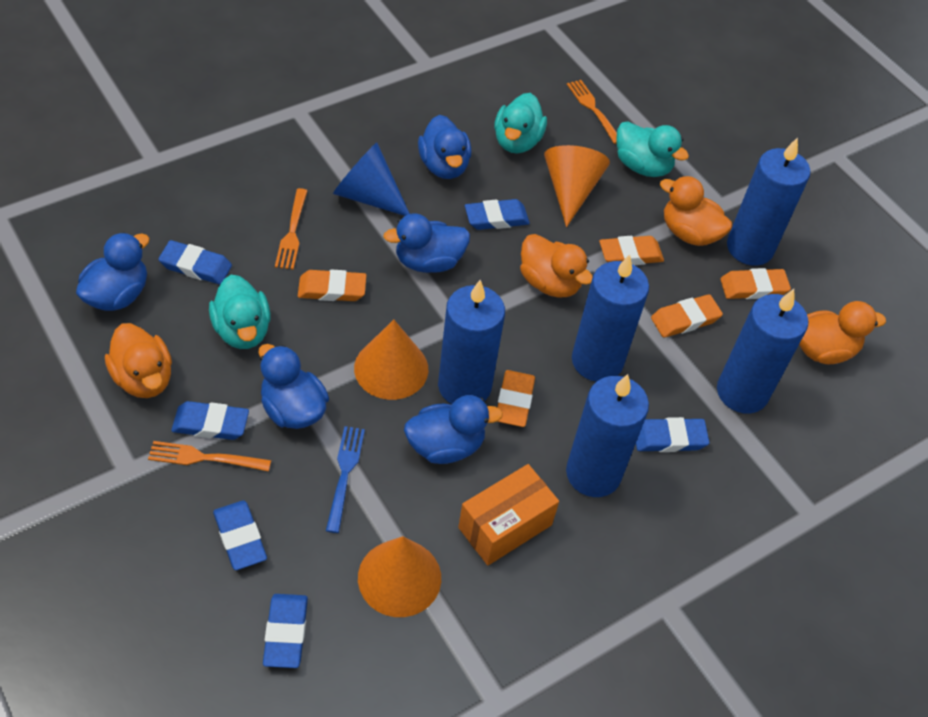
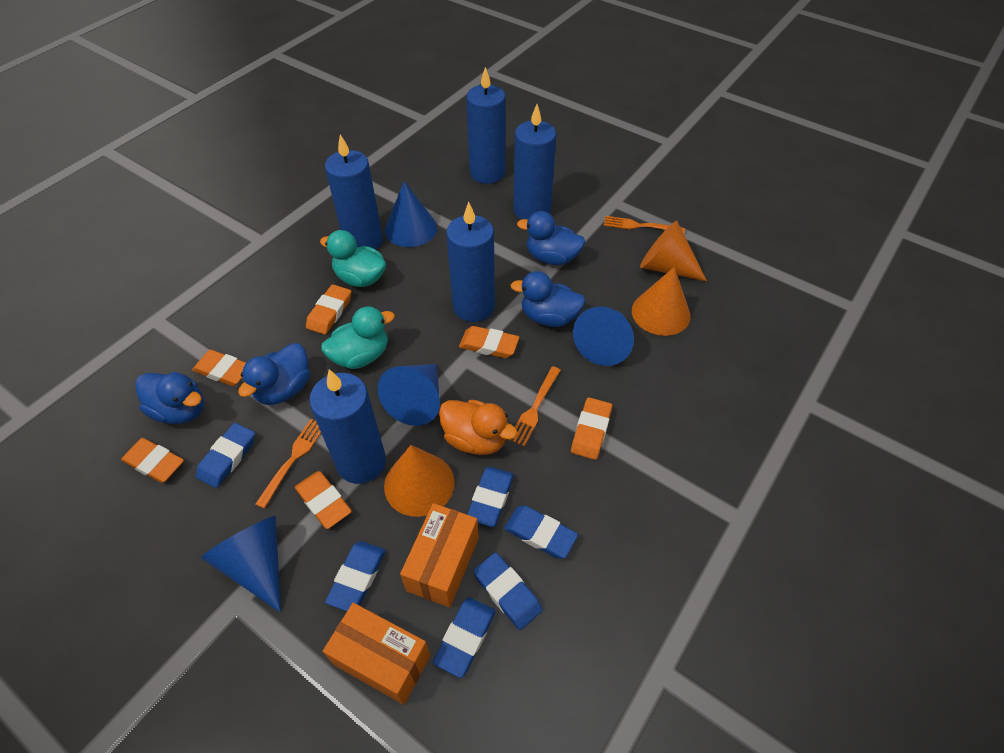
blue cone: 1 -> 4
blue duck: 5 -> 4
blue fork: 1 -> 0
orange box: 1 -> 2
orange duck: 4 -> 1
orange eraser: 5 -> 6
turquoise duck: 3 -> 2

